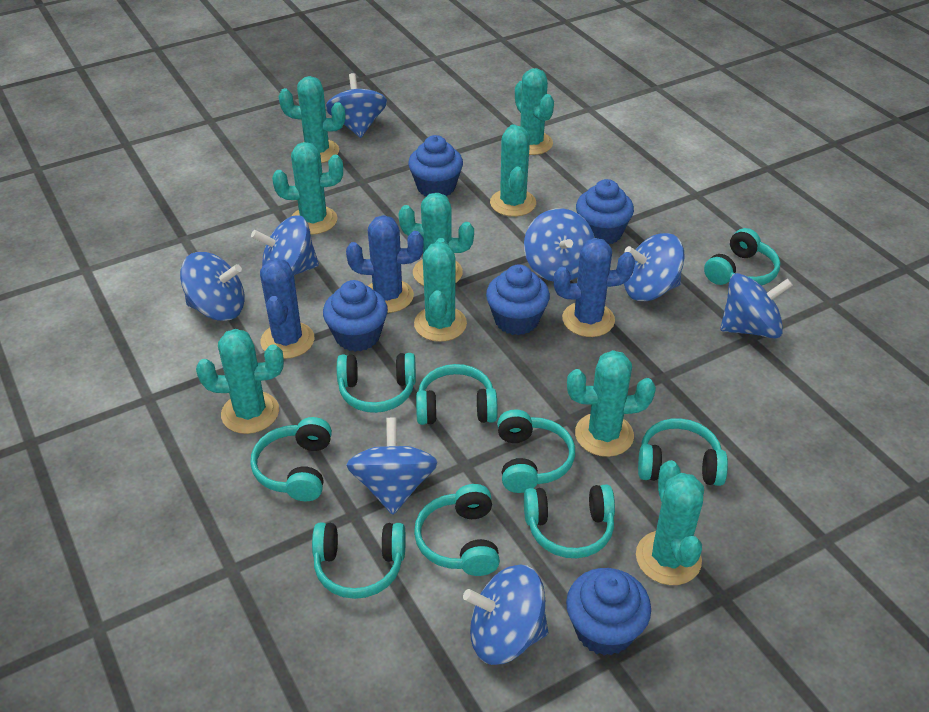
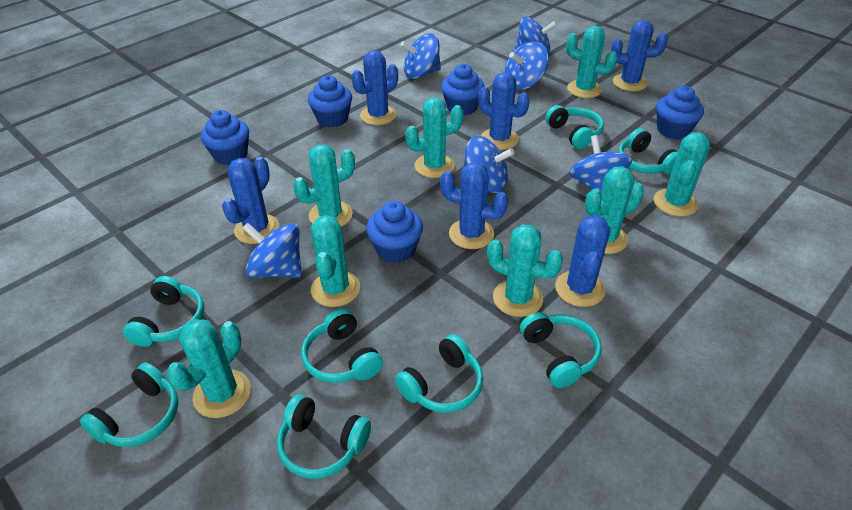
blue cactus: 3 -> 6
blue spinning top: 8 -> 6
turquoise cactus: 9 -> 8
turquoise headphones: 9 -> 8

